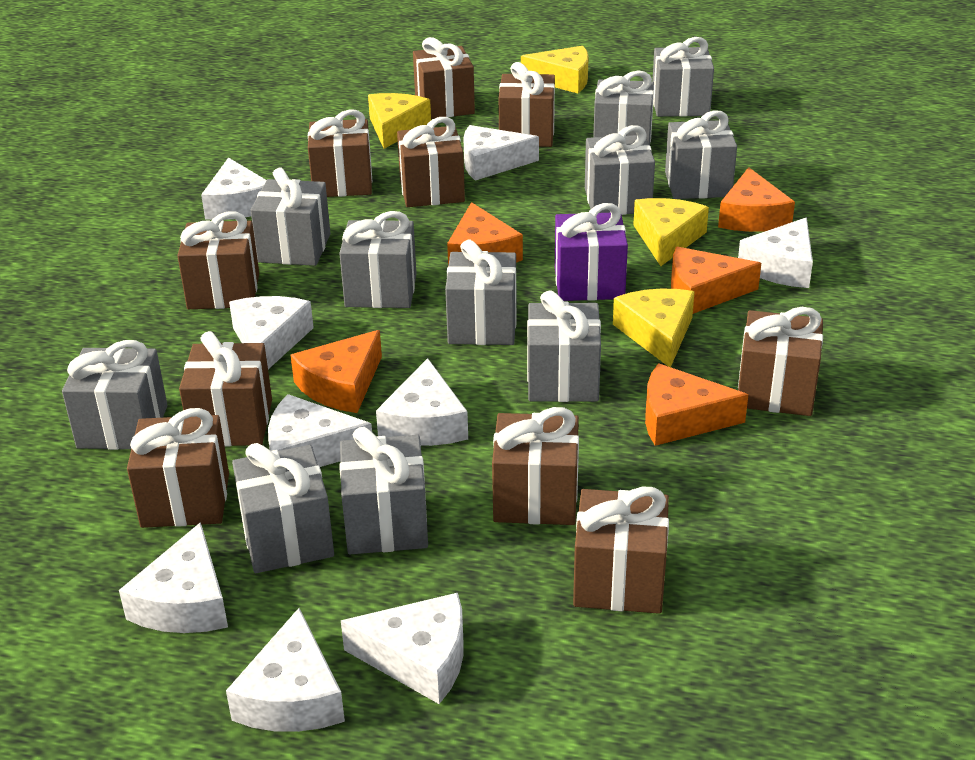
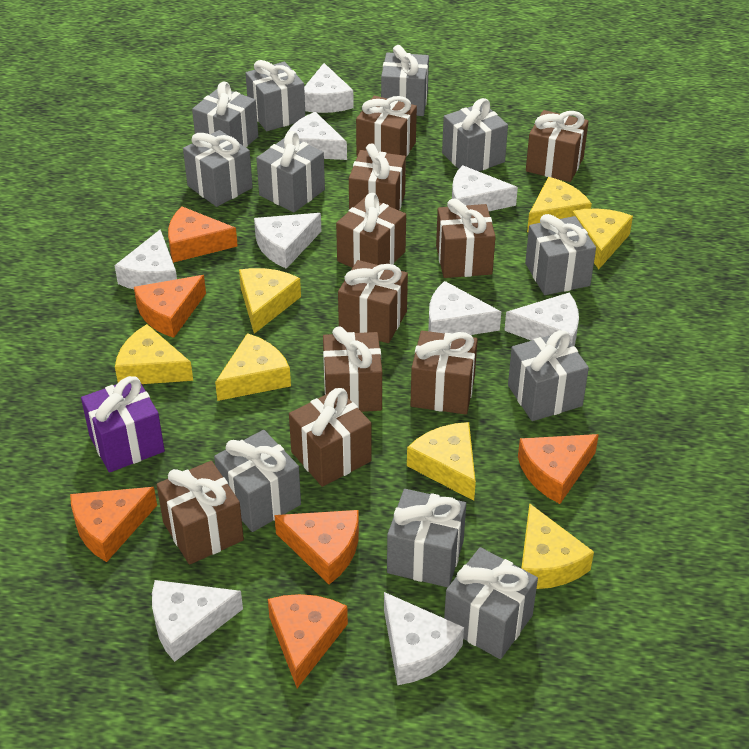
orange cheese: 5 -> 6
yellow cheese: 4 -> 7

